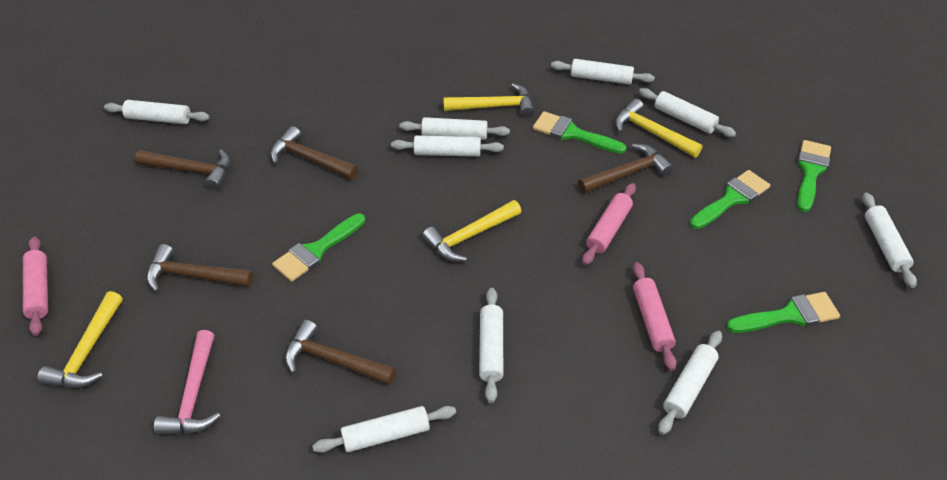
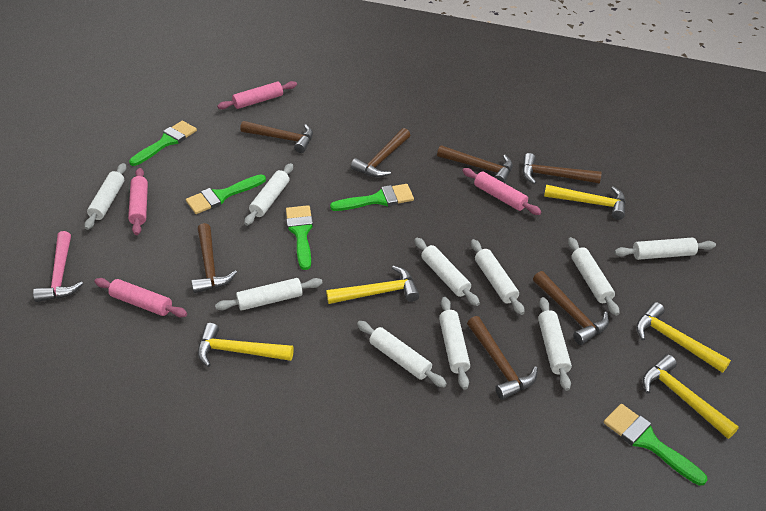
brown hammer: 5 -> 7
pink rolling pin: 3 -> 4
white rolling pin: 9 -> 10
yellow hammer: 4 -> 5

